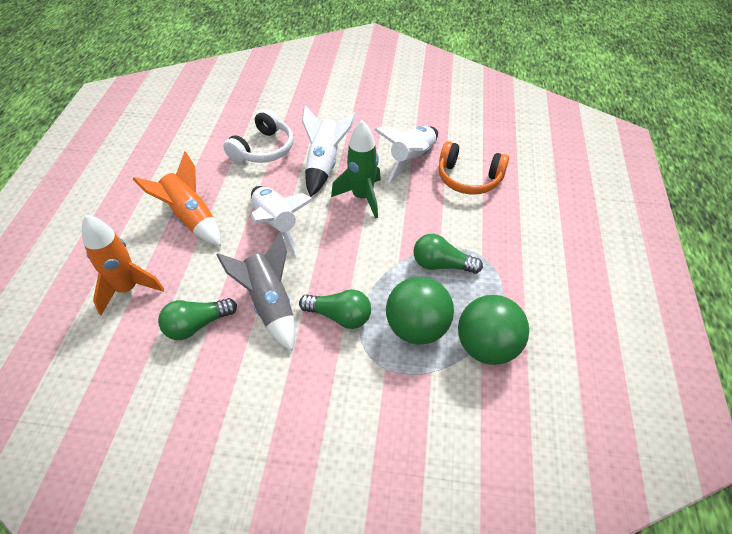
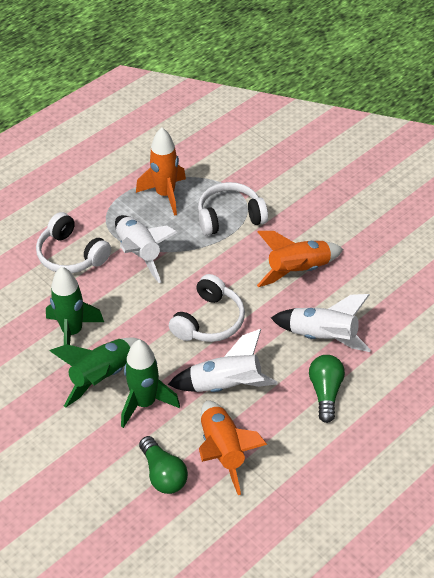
green ball: 2 -> 0
green light bulb: 3 -> 2
green rocket: 1 -> 3
grey rocket: 1 -> 0
orange headphones: 1 -> 0
orange rocket: 2 -> 3
white headphones: 1 -> 3

